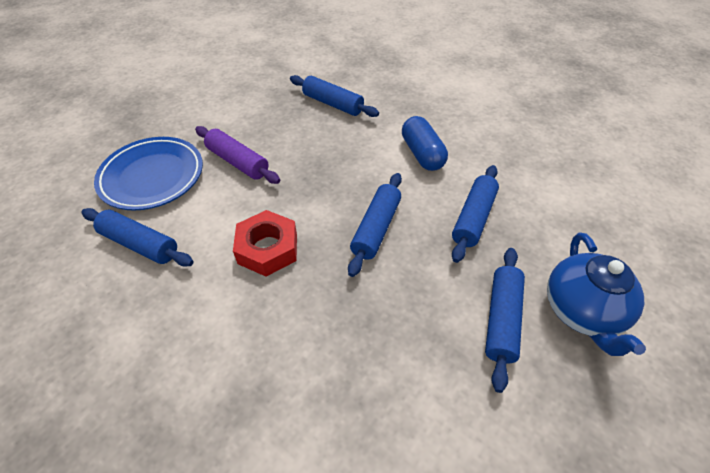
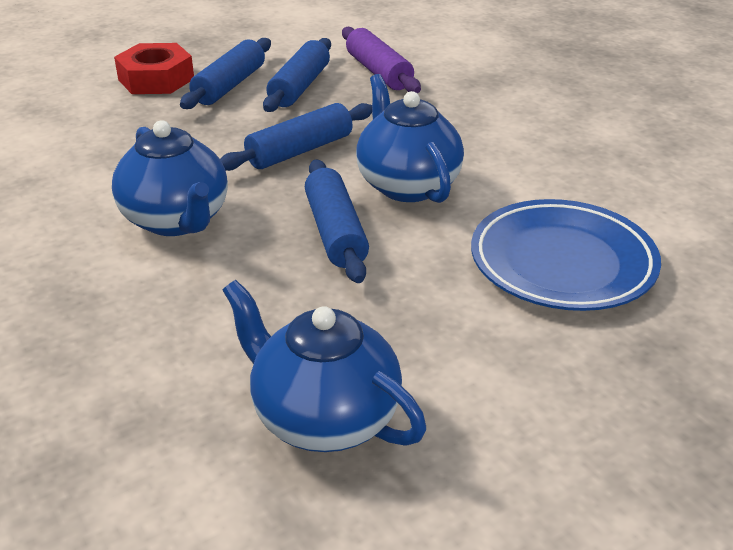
blue capsule: 1 -> 0
blue rolling pin: 5 -> 4
blue teapot: 1 -> 3

